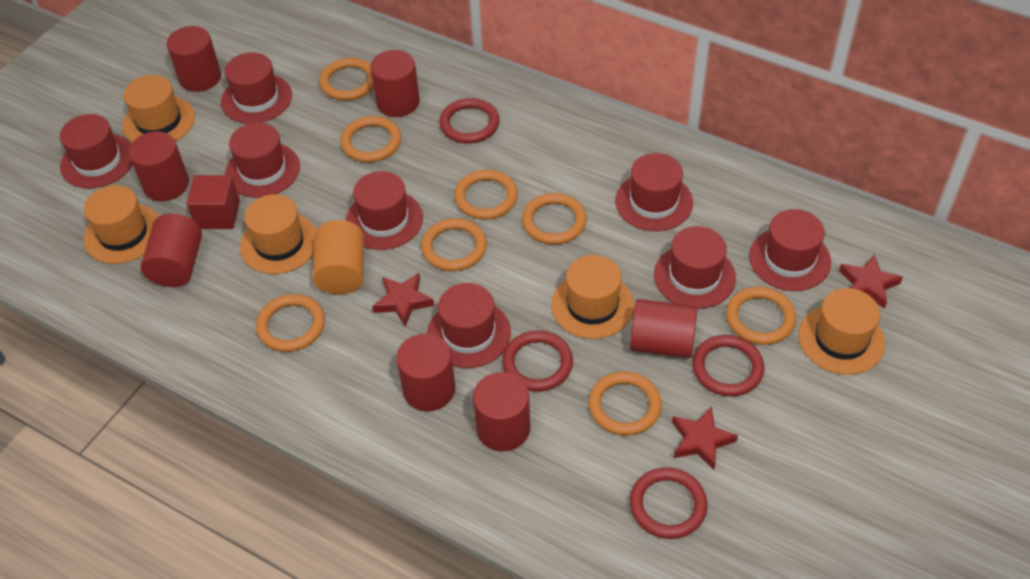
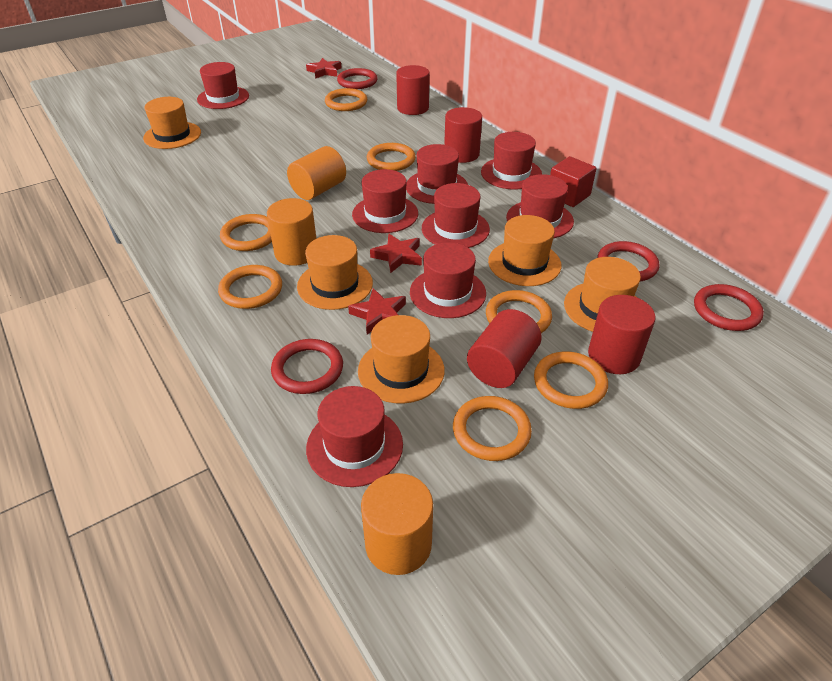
orange cylinder: 1 -> 3
orange ring: 8 -> 7
red cylinder: 7 -> 4

